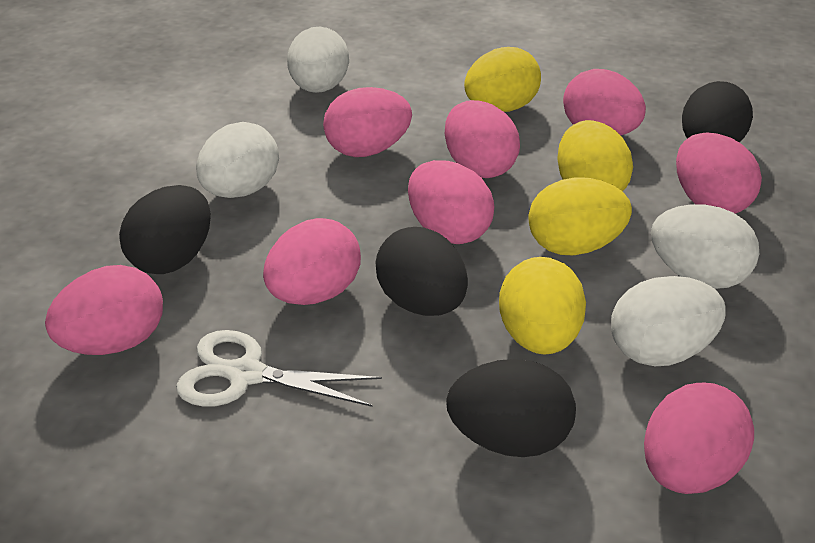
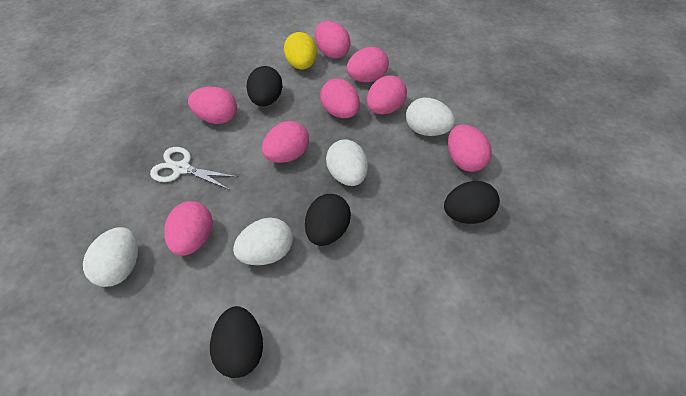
yellow egg: 4 -> 1

